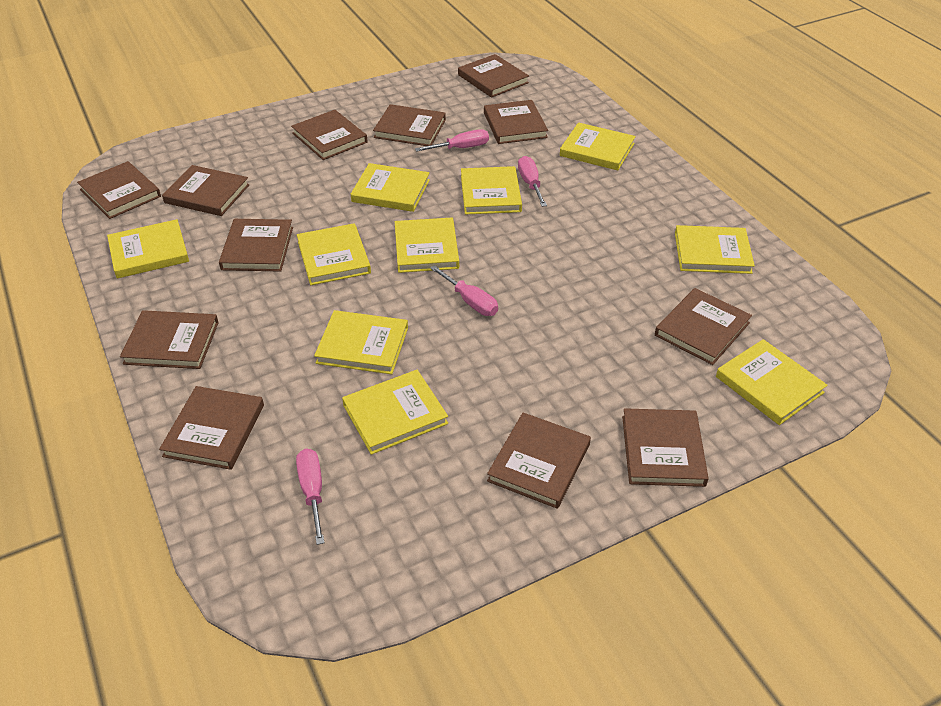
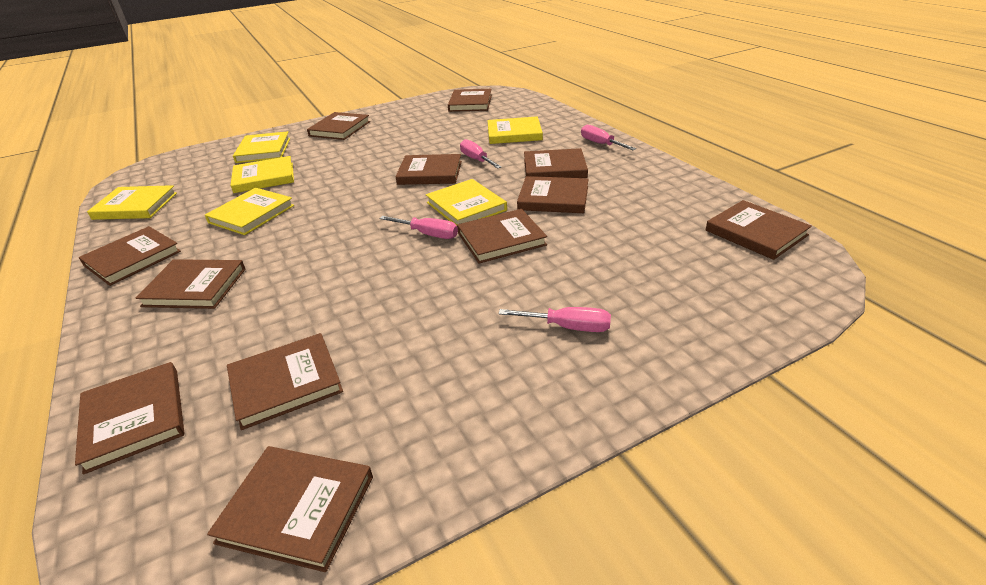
yellow book: 10 -> 6

